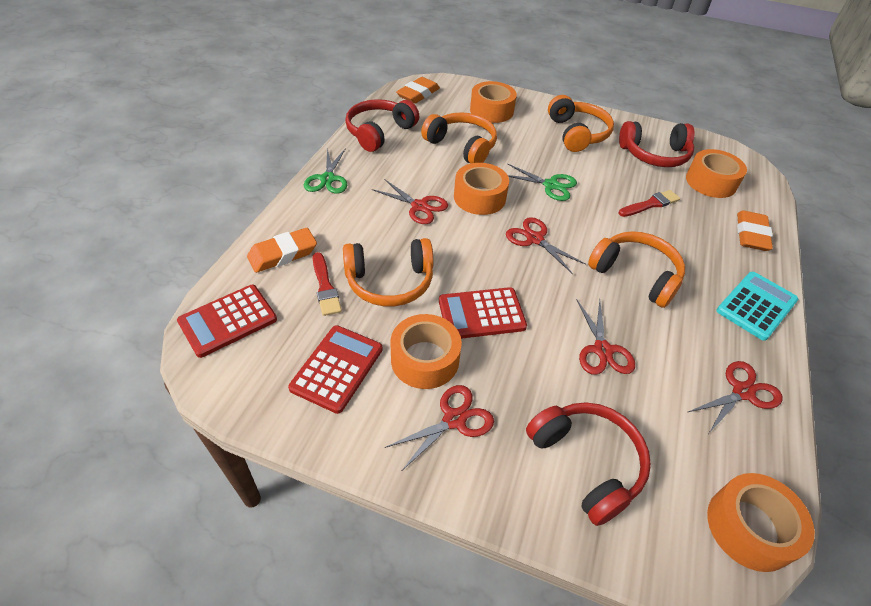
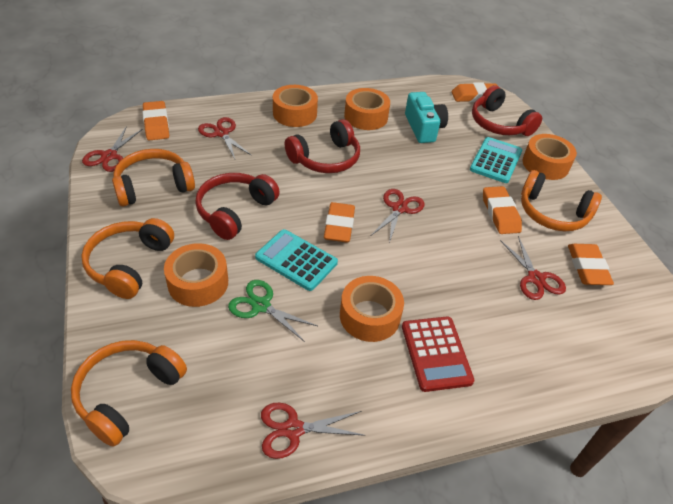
green scissors: 2 -> 1
orange eraser: 3 -> 5
red brush: 2 -> 0
red calculator: 3 -> 1
turquoise calculator: 1 -> 2
turquoise camera: 0 -> 1

